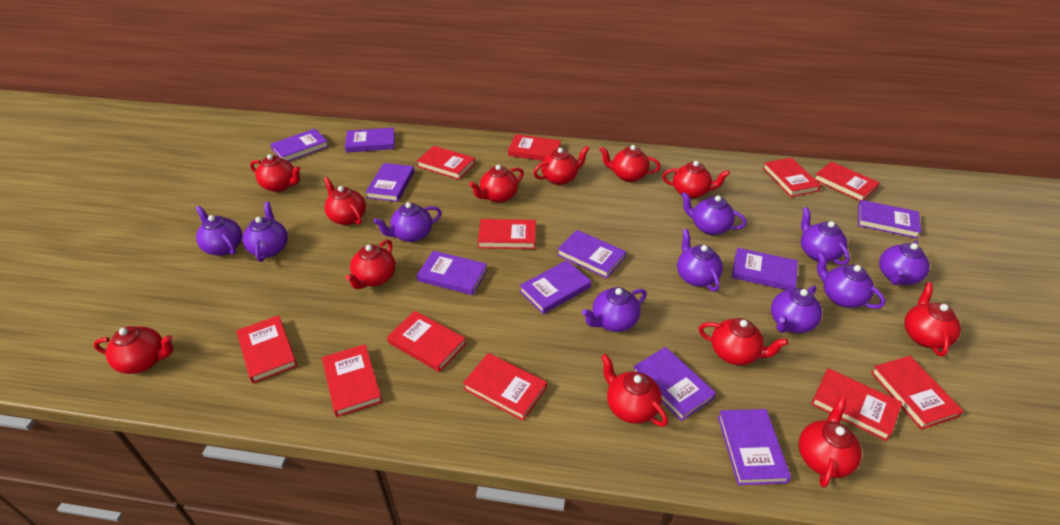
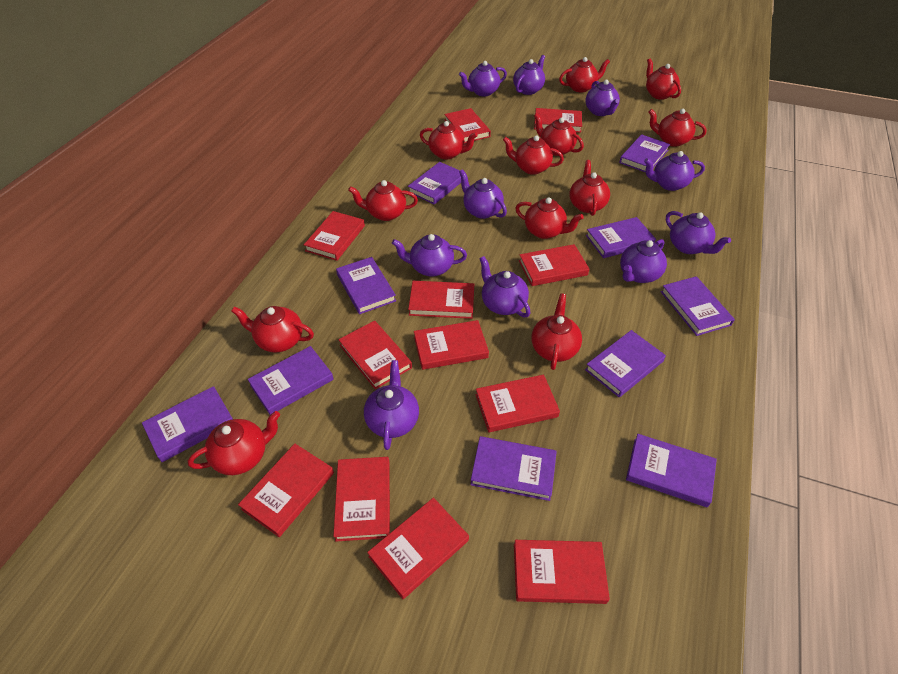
red book: 11 -> 12

